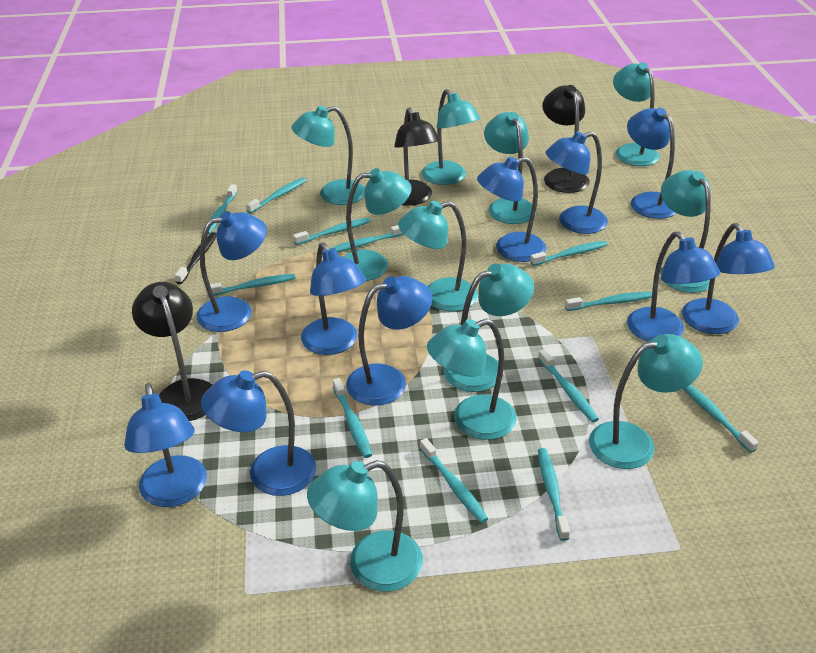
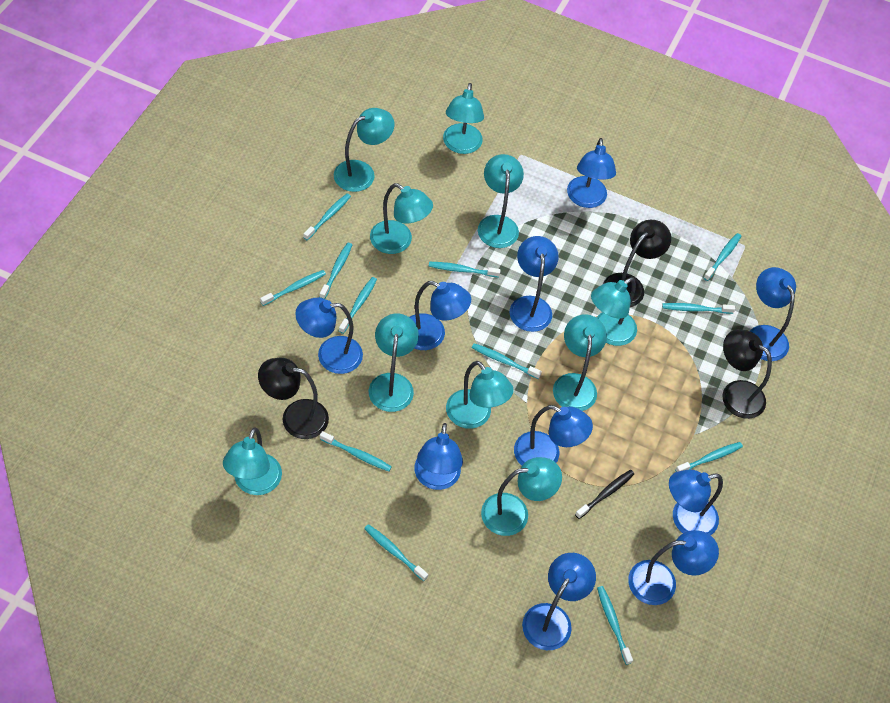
turquoise lamp: 11 -> 10

